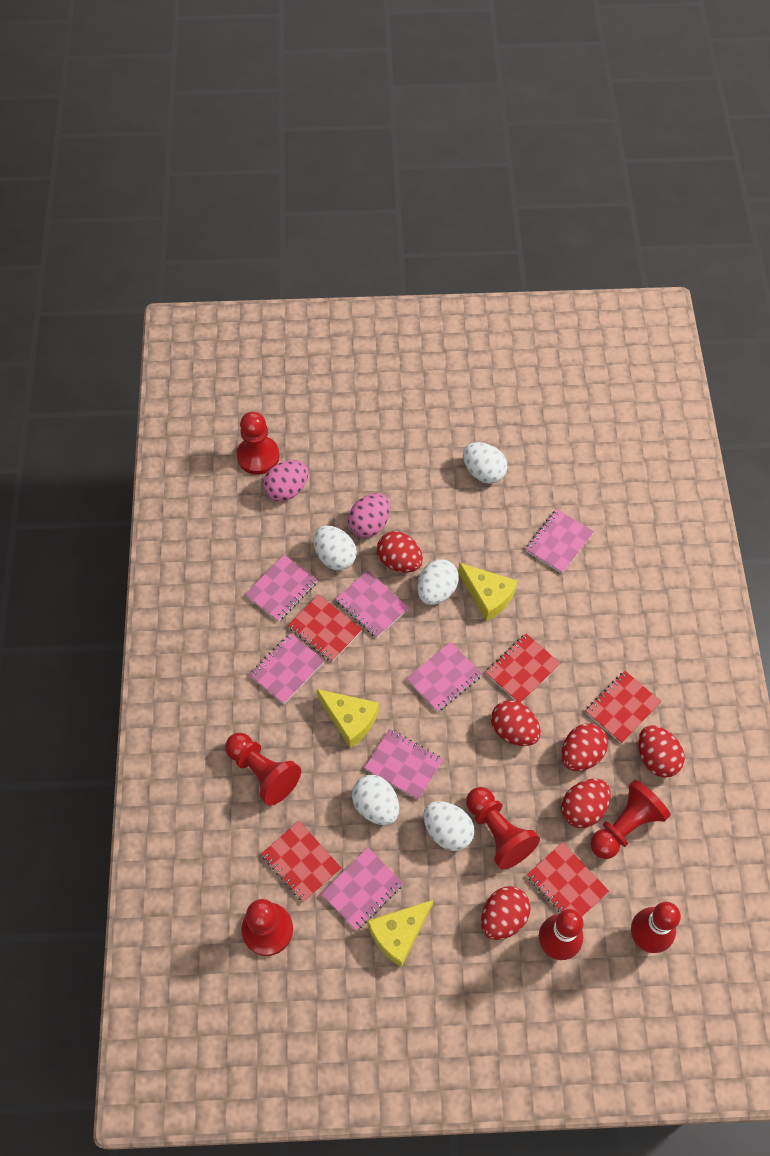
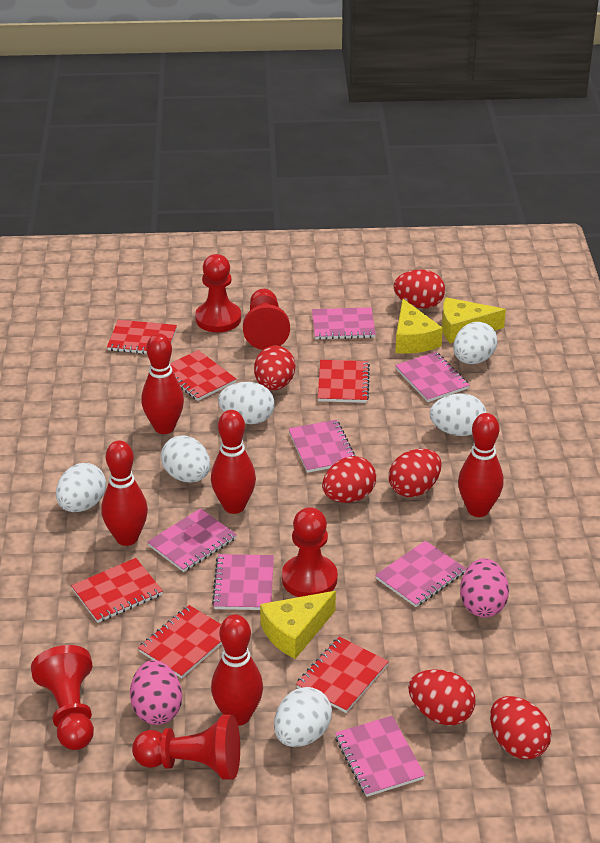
red bowling pin: 2 -> 5
red notebook: 5 -> 6
white egg: 5 -> 6

